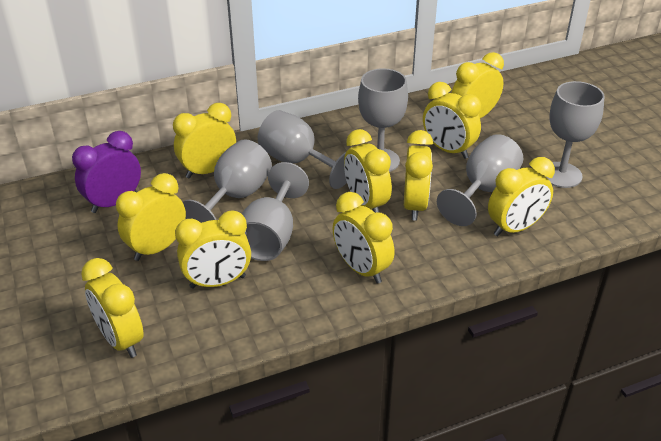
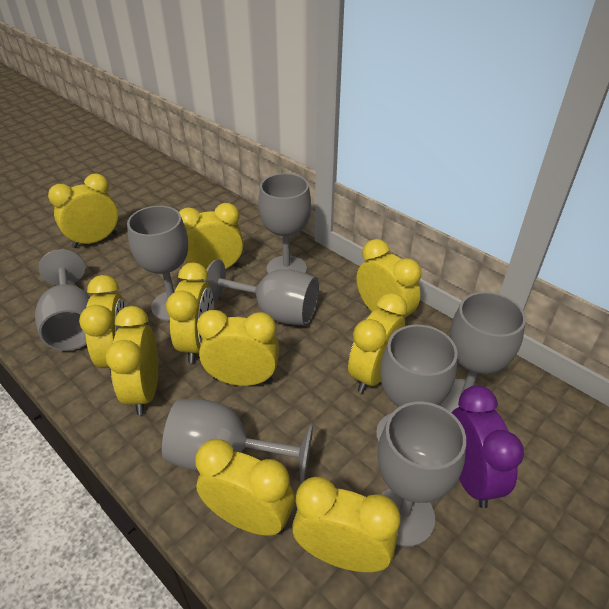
grey goblet: 6 -> 8

